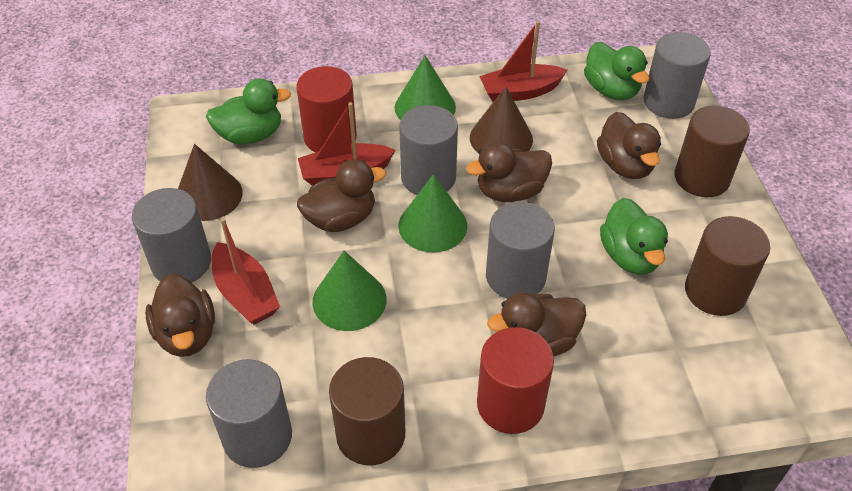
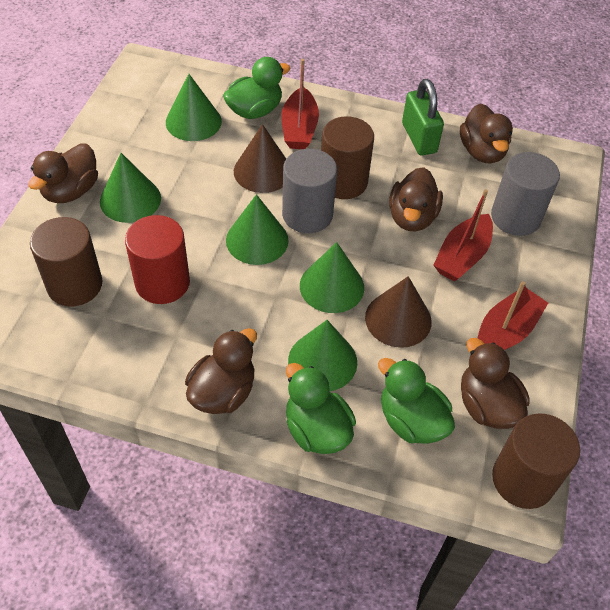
green cone: 3 -> 5
green padlock: 0 -> 1
grey cylinder: 5 -> 2
red cylinder: 2 -> 1

